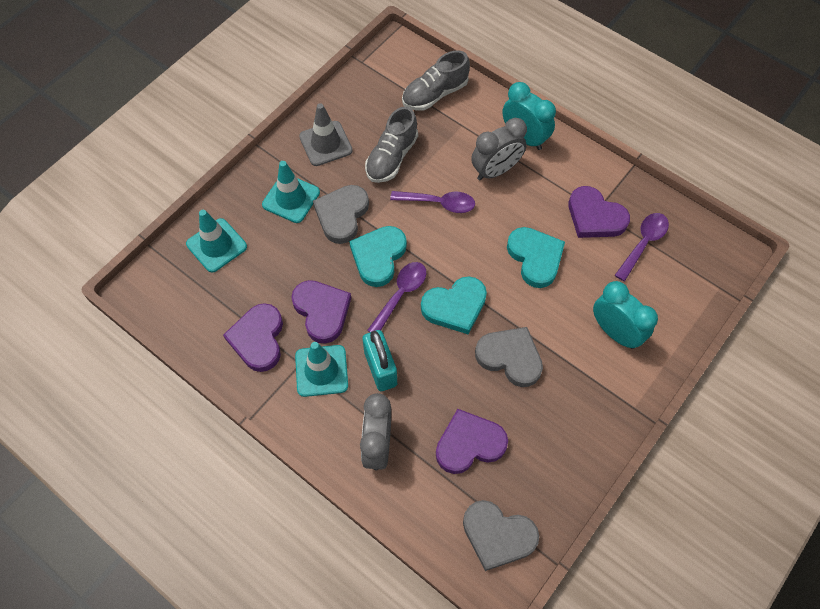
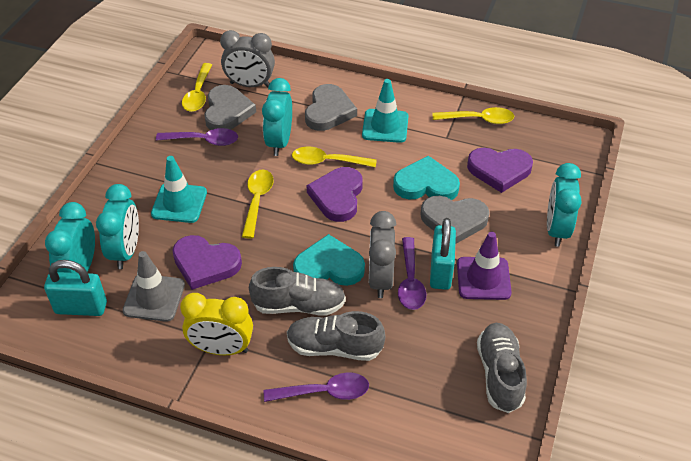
grey shoe: 2 -> 3
purple heart: 4 -> 3
purple traffic cone: 0 -> 1
turquoise clock: 2 -> 4
turquoise heart: 3 -> 2
turquoise padlock: 1 -> 2
turquoise traffic cone: 3 -> 2
yellow clock: 0 -> 1
yellow spoon: 0 -> 4

